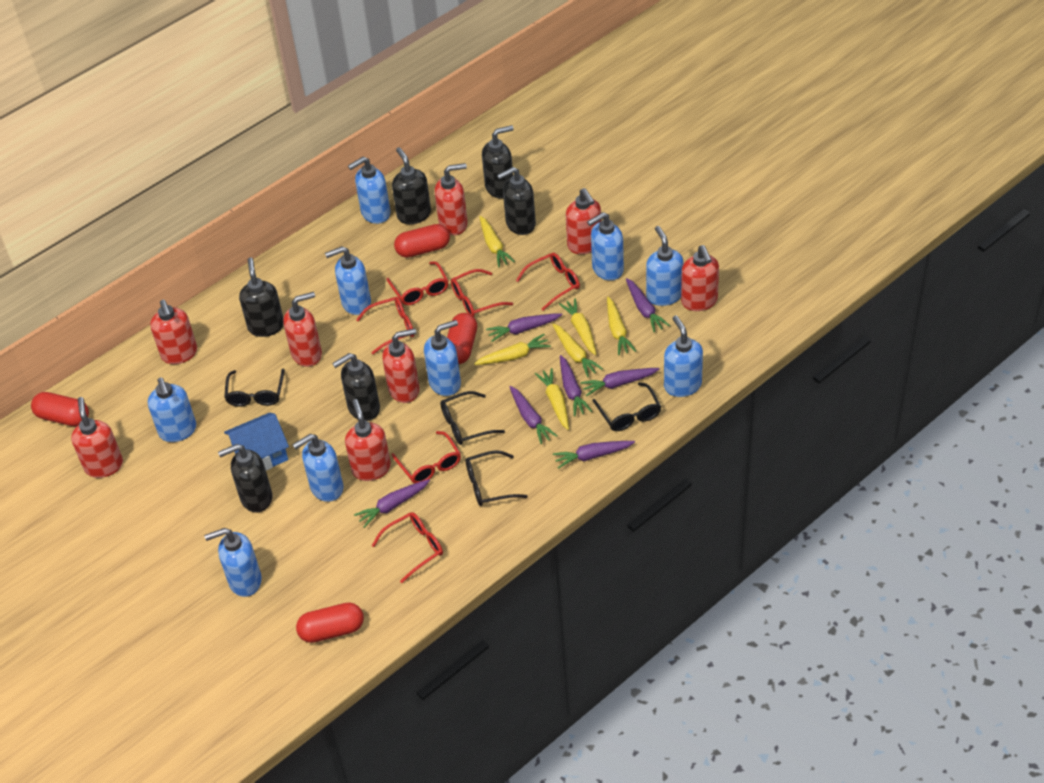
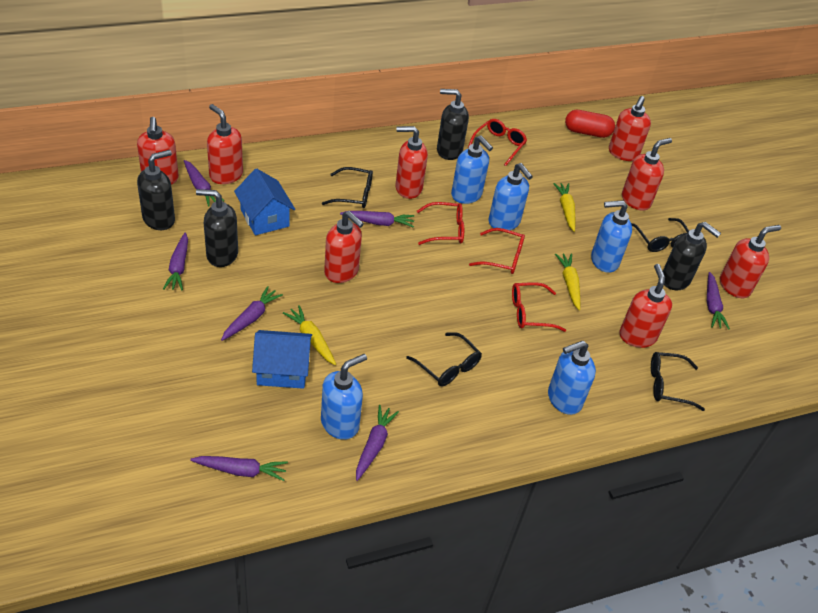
black soap dispenser: 6 -> 4
blue house: 1 -> 2
blue soap dispenser: 9 -> 5
red capsule: 4 -> 1
red glasses: 6 -> 4
yellow carrot: 6 -> 3

